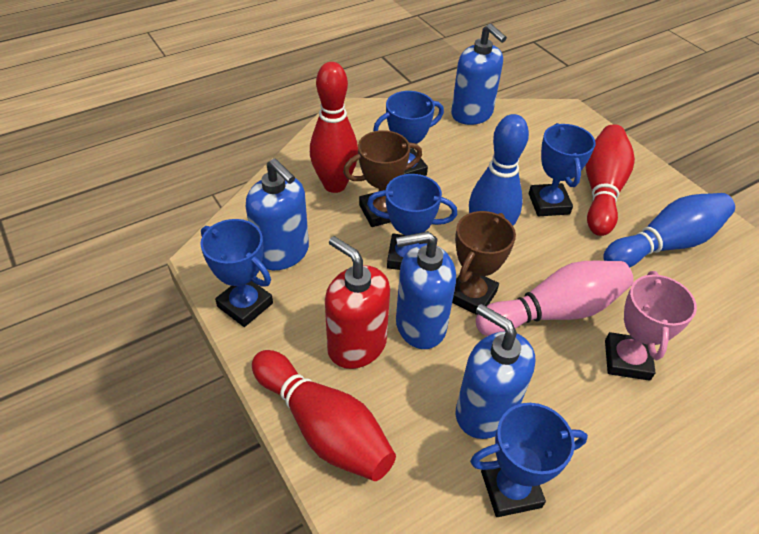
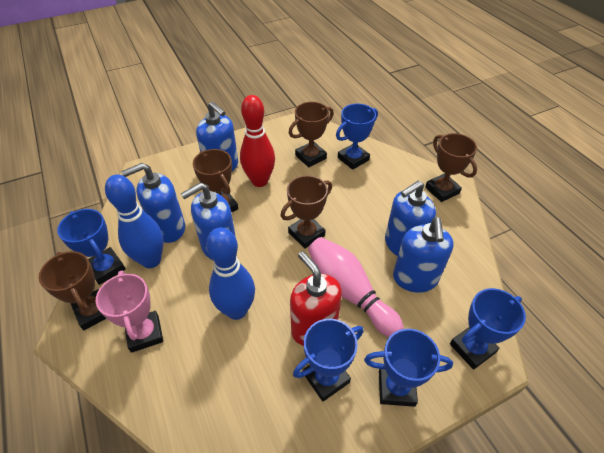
blue soap dispenser: 4 -> 5
brown trophy: 2 -> 5
red bowling pin: 3 -> 1

